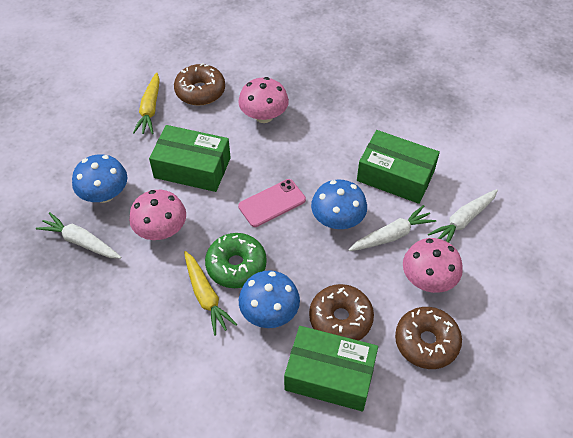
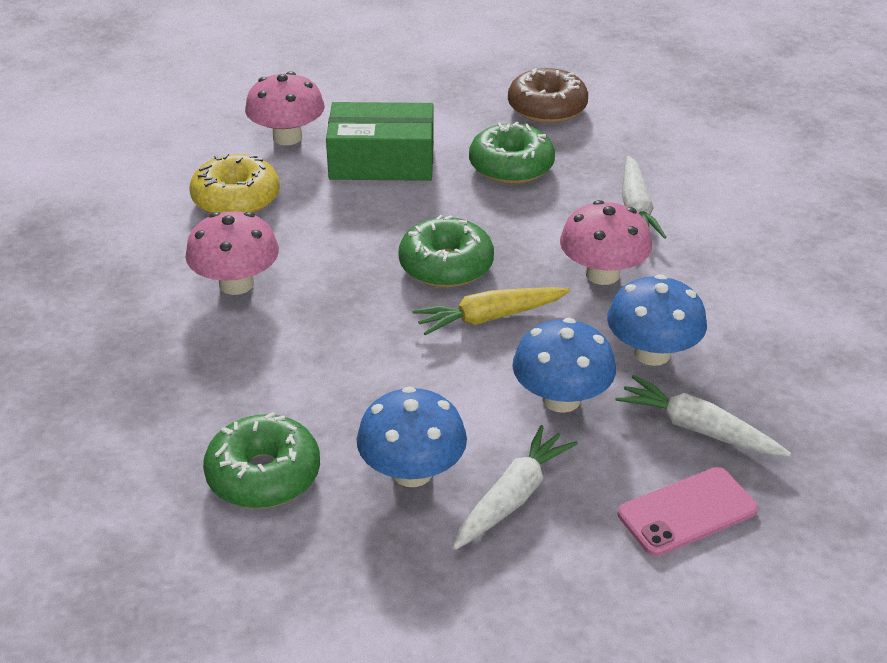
brown donut: 3 -> 1
green box: 3 -> 1
green donut: 1 -> 3
yellow carrot: 2 -> 1
yellow donut: 0 -> 1

